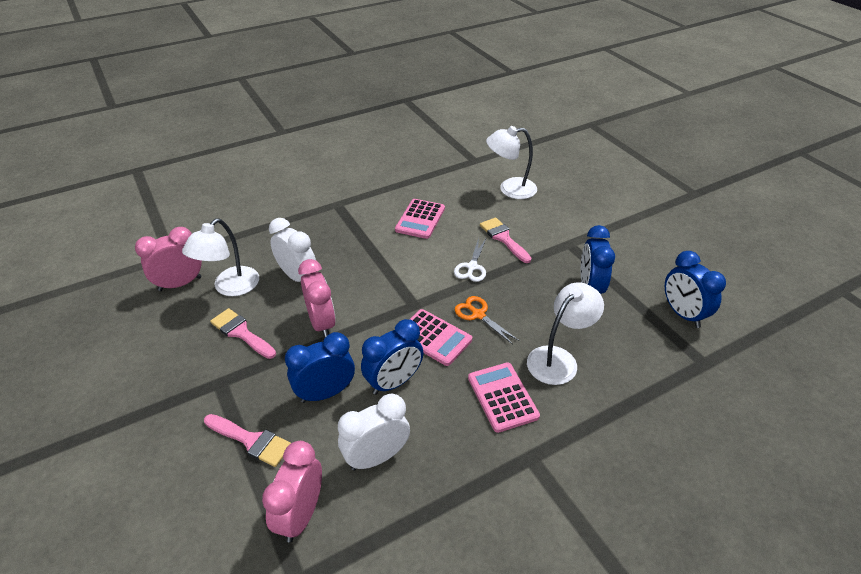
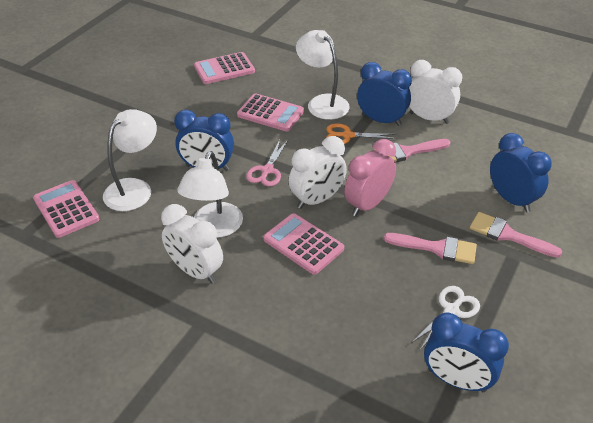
pink calculator: 3 -> 4
pink clock: 3 -> 1
pink scissors: 0 -> 1
white clock: 2 -> 3

